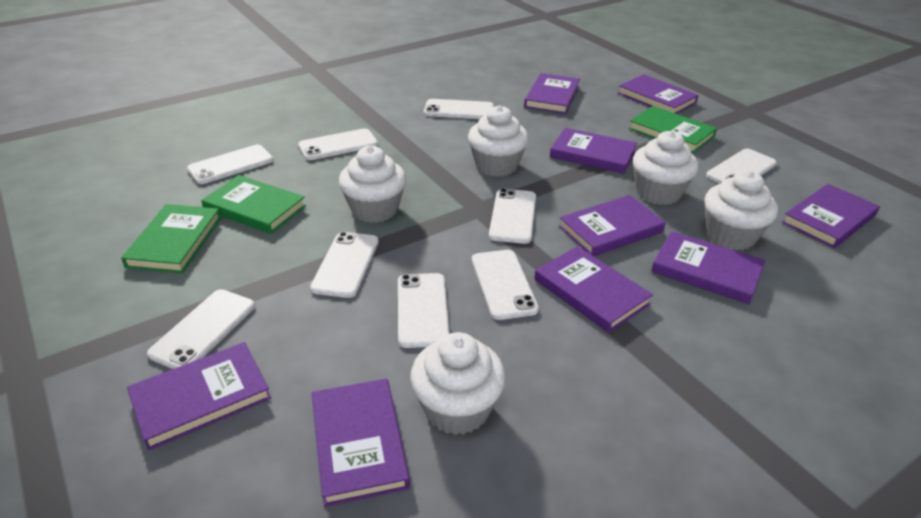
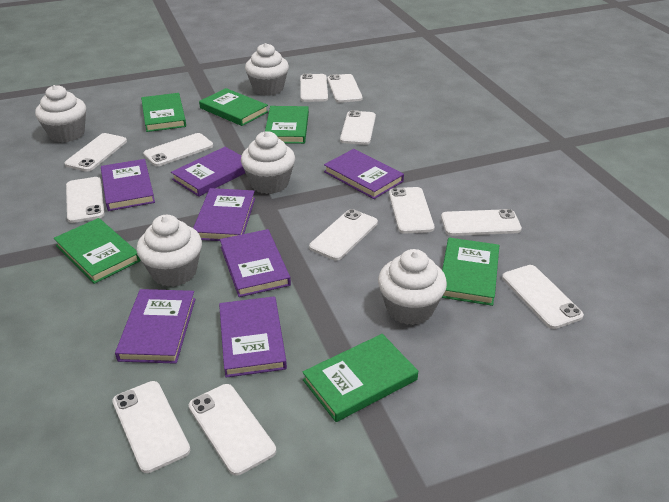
green book: 3 -> 6
purple book: 9 -> 7
white phone: 9 -> 12

